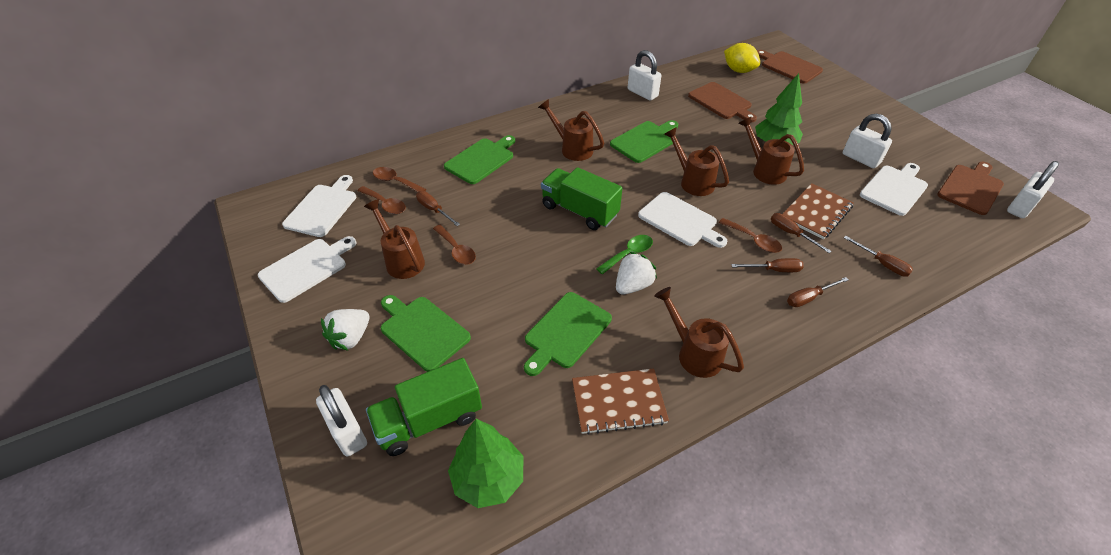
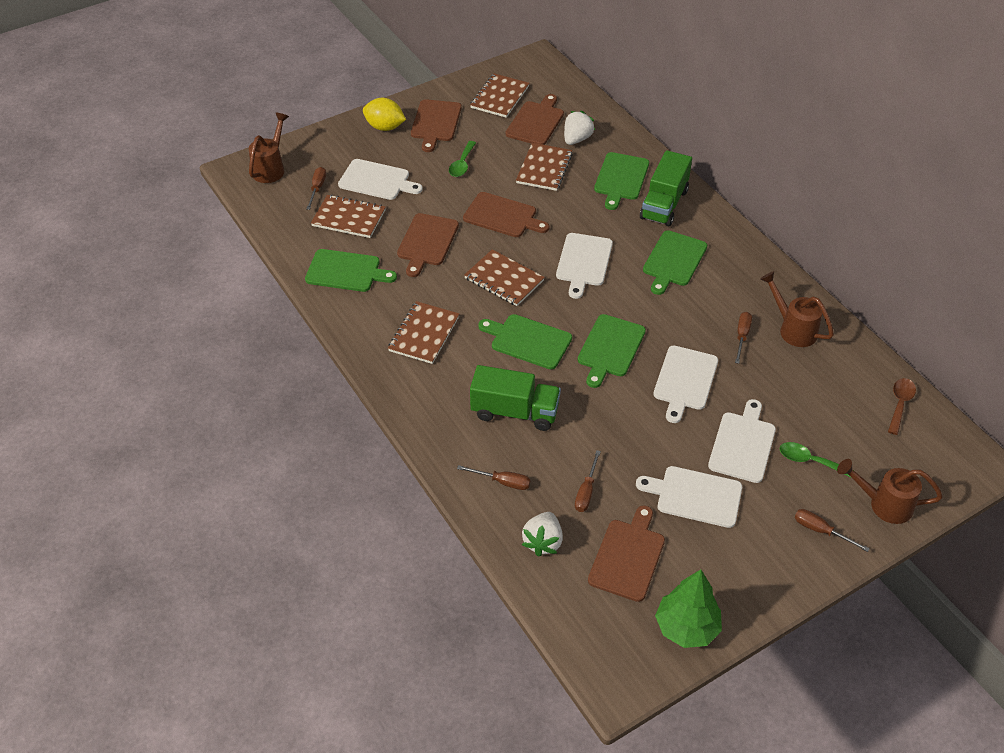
brown cutting board: 3 -> 5
brown notebook: 2 -> 5
brown spoon: 4 -> 1
brown watering can: 5 -> 3
green cutting board: 4 -> 5
green spoon: 1 -> 2
green tree: 2 -> 1
white cutting board: 4 -> 5
white padlock: 4 -> 0

